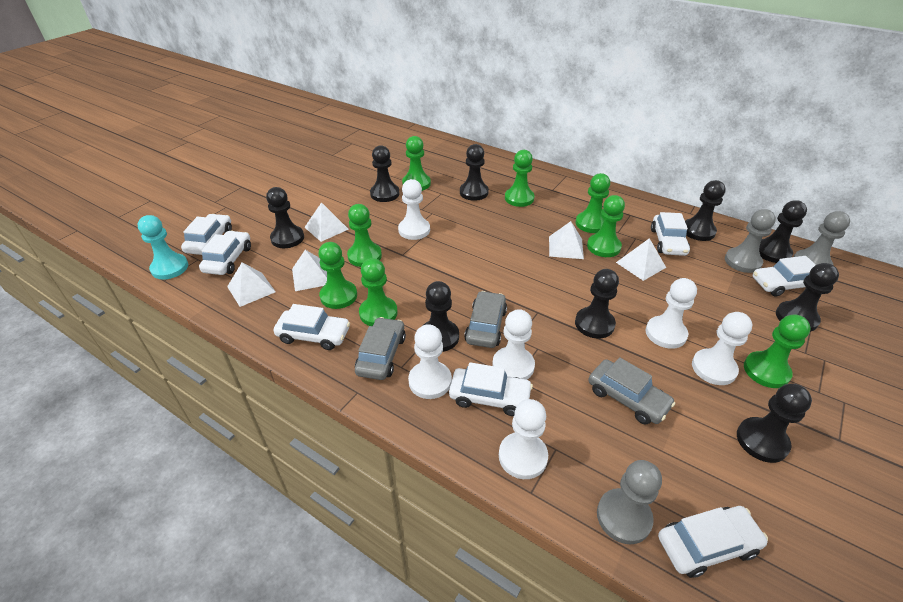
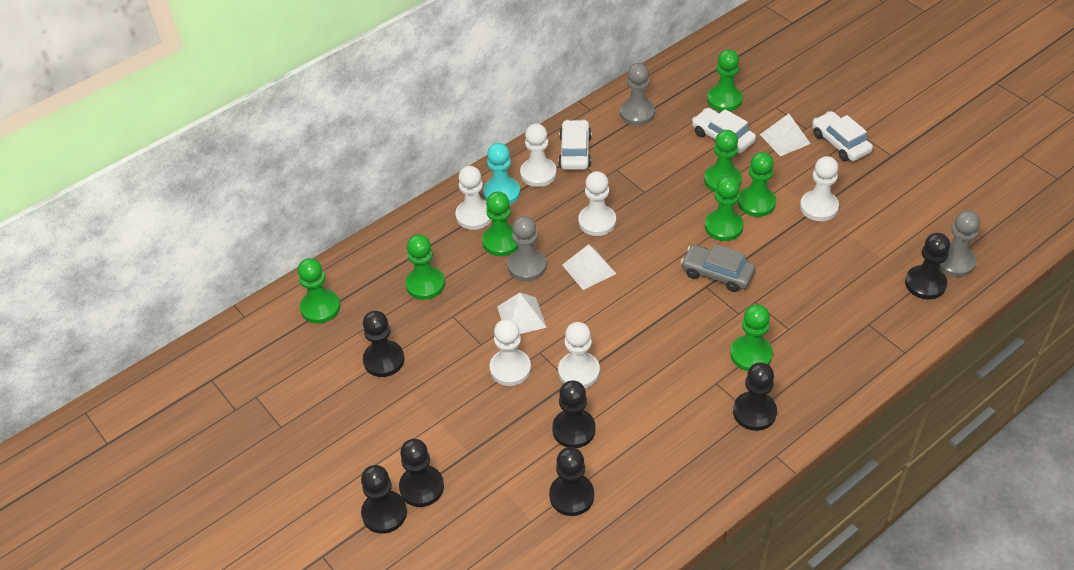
black pawn: 9 -> 7
grey car: 3 -> 1
white car: 7 -> 3
white pyramid: 5 -> 3

